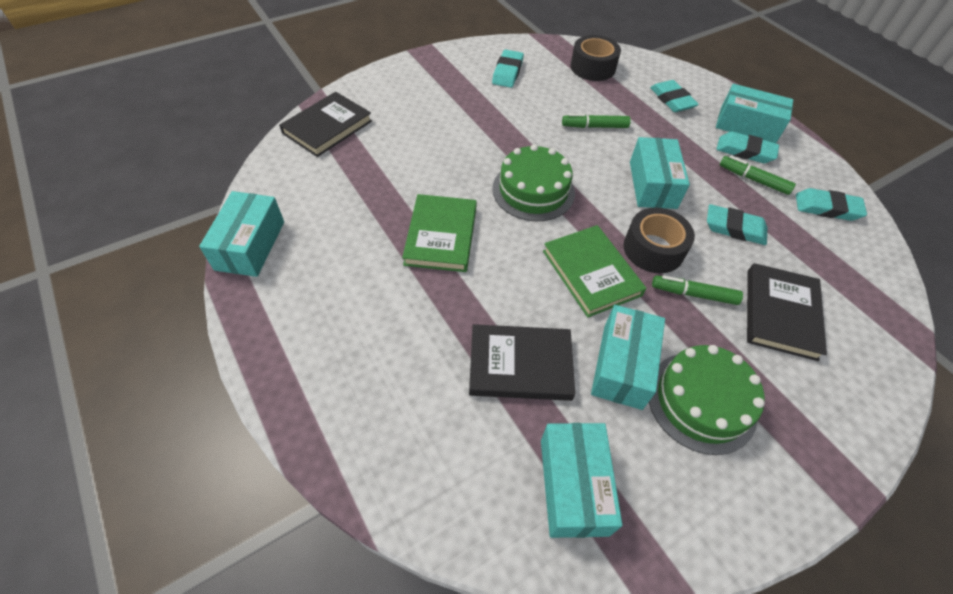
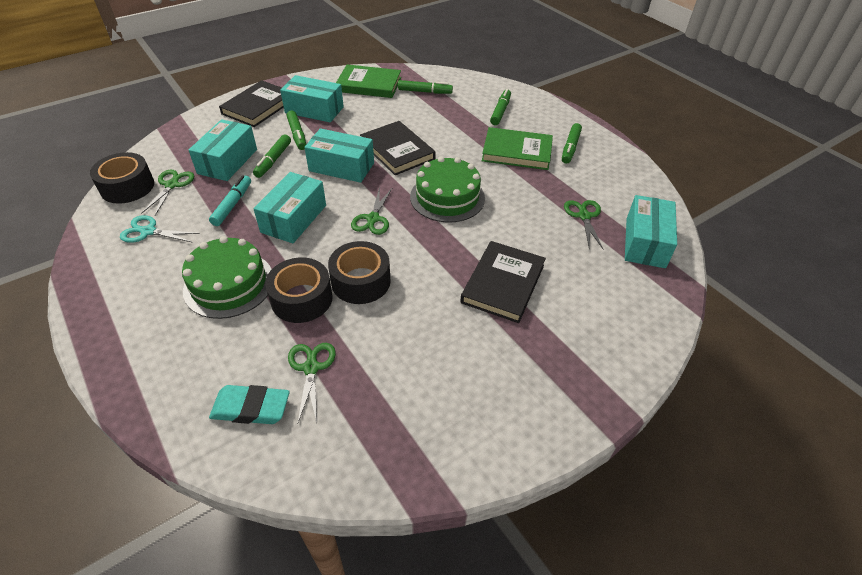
black tape: 2 -> 3
green marker: 3 -> 5
green scissors: 0 -> 4
turquoise eraser: 5 -> 1
turquoise marker: 0 -> 1
turquoise scissors: 0 -> 1

